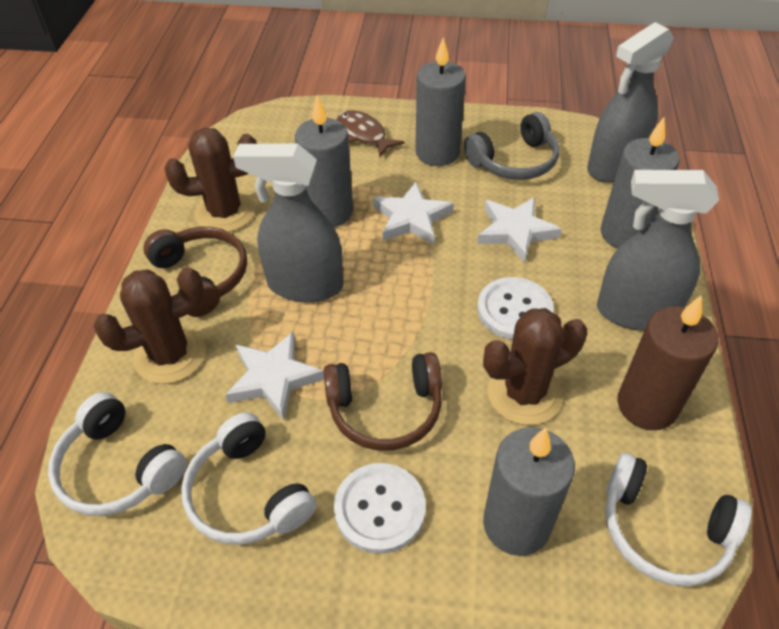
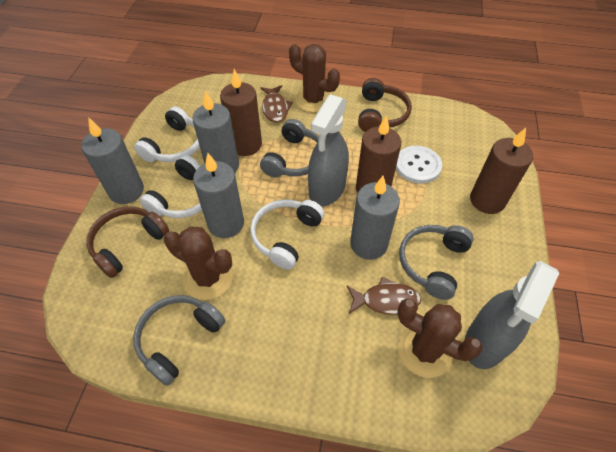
brown candle: 1 -> 3
brown fish: 1 -> 2
grey headphones: 1 -> 3
grey spray bottle: 3 -> 2
white button: 2 -> 1
white star: 3 -> 0

